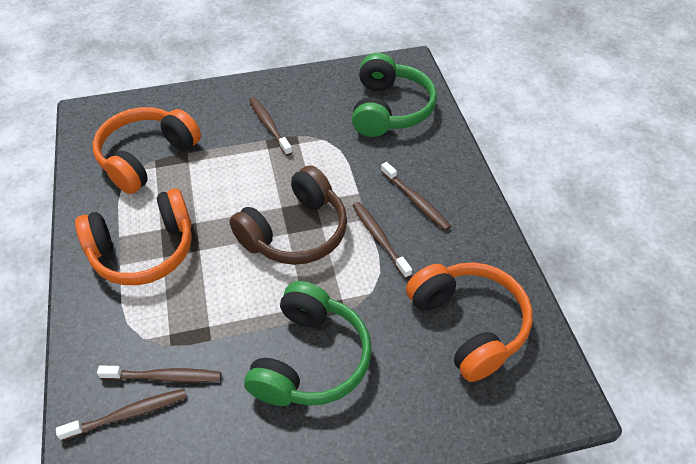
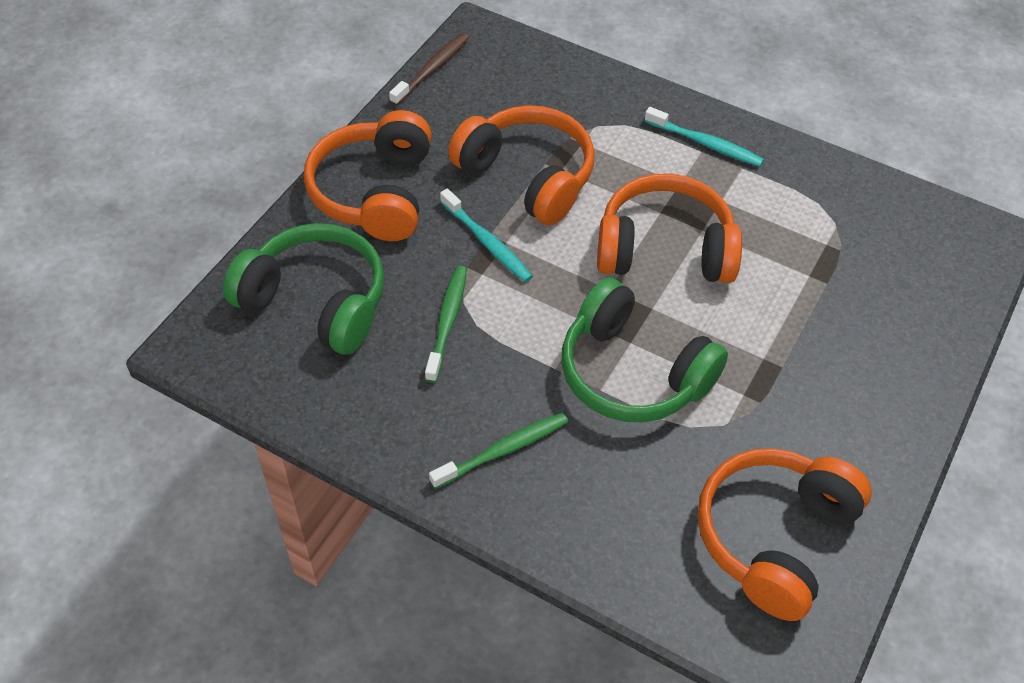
brown headphones: 1 -> 0
brown toothbrush: 5 -> 1
green toothbrush: 0 -> 2
orange headphones: 3 -> 4
turquoise toothbrush: 0 -> 2

